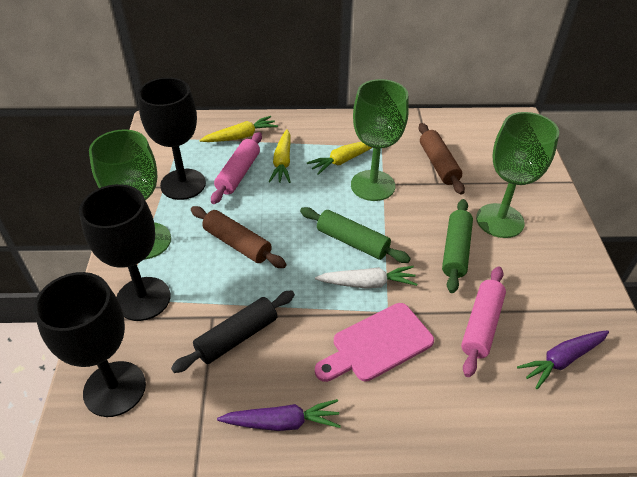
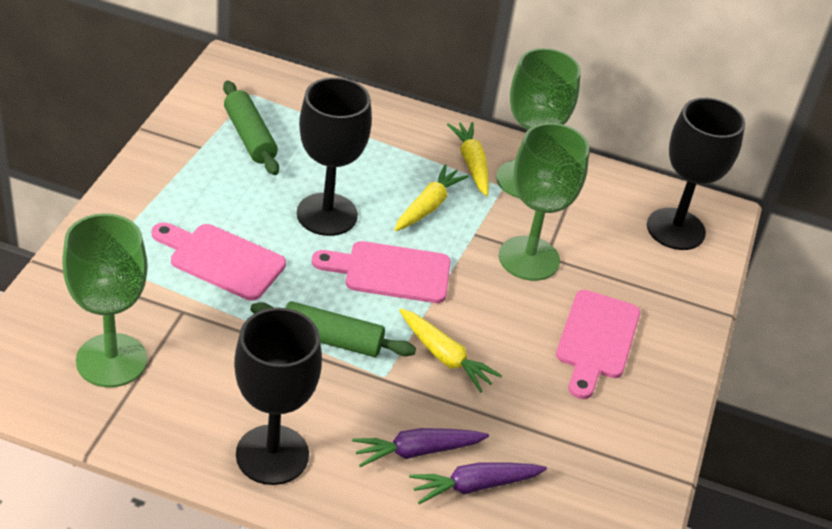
black rolling pin: 1 -> 0
brown rolling pin: 2 -> 0
pink cutting board: 1 -> 3
pink rolling pin: 2 -> 0
white carrot: 1 -> 0

